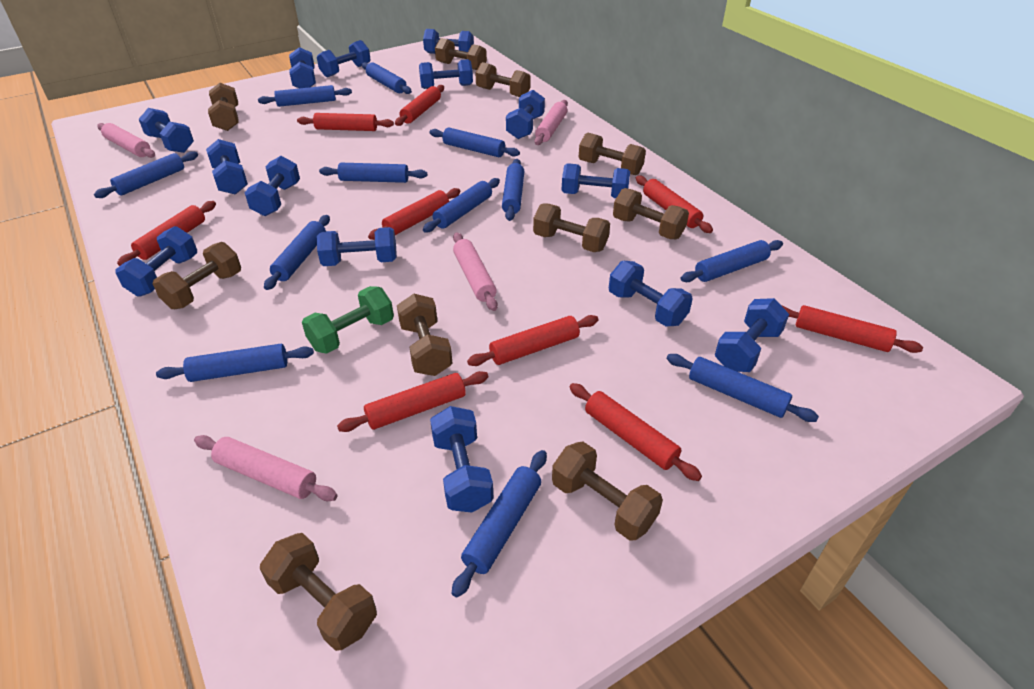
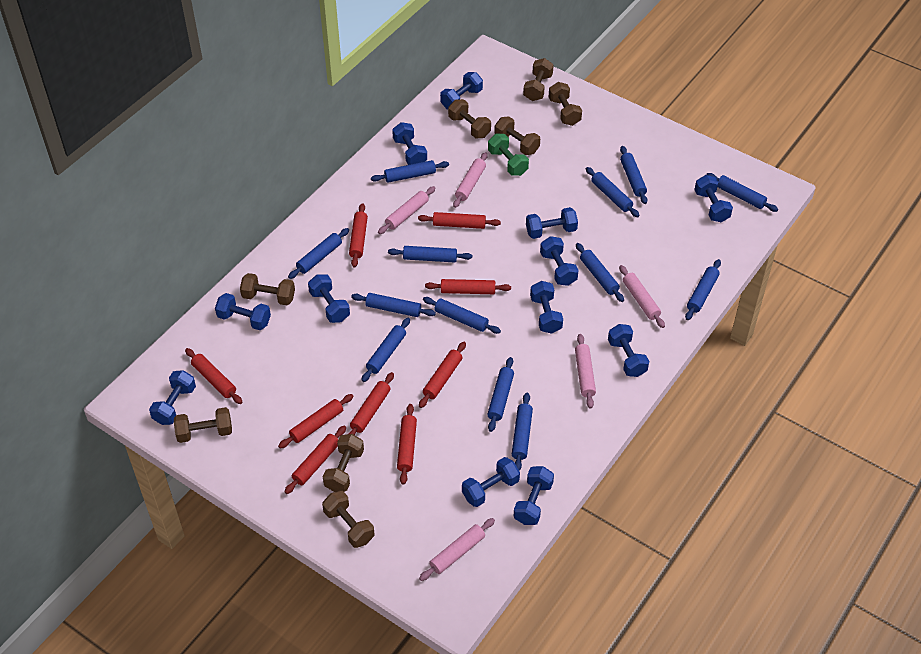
blue dumbbell: 14 -> 12
blue rolling pin: 12 -> 13
brown dumbbell: 10 -> 8
pink rolling pin: 4 -> 5

